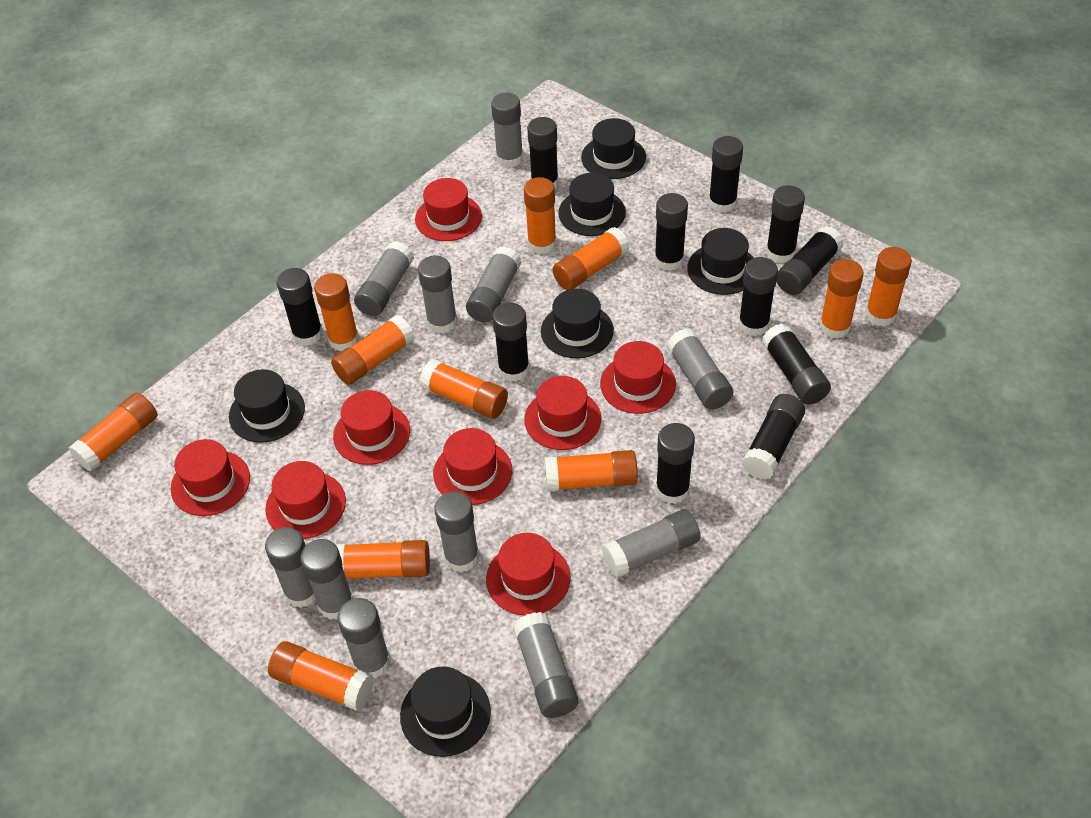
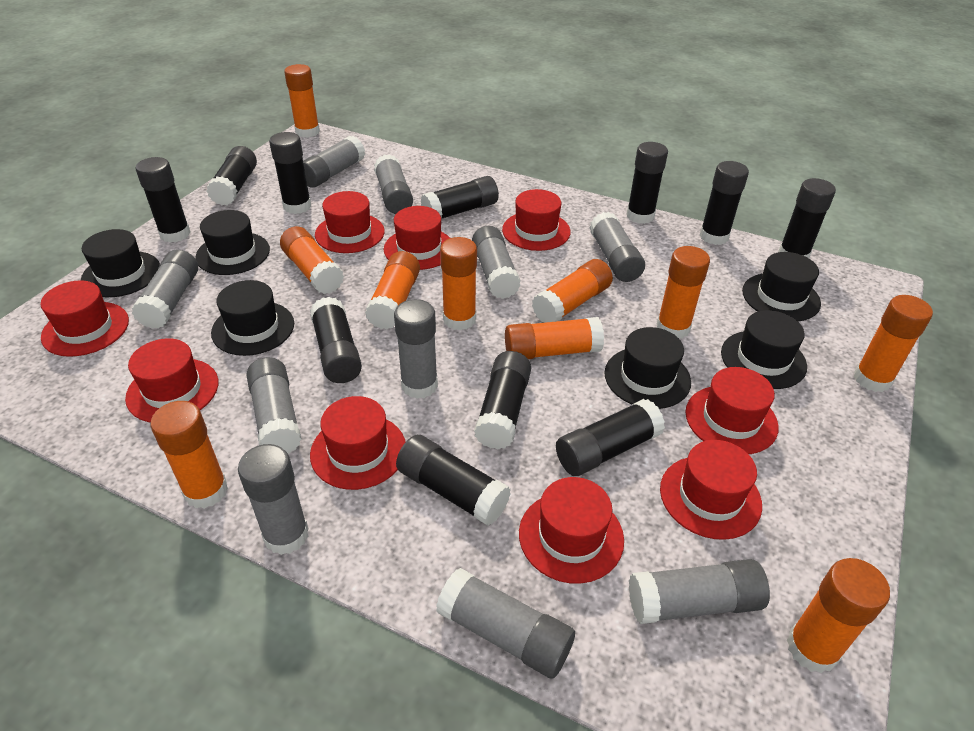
grey glue stick: 11 -> 10
orange glue stick: 11 -> 10
red hat: 8 -> 9

